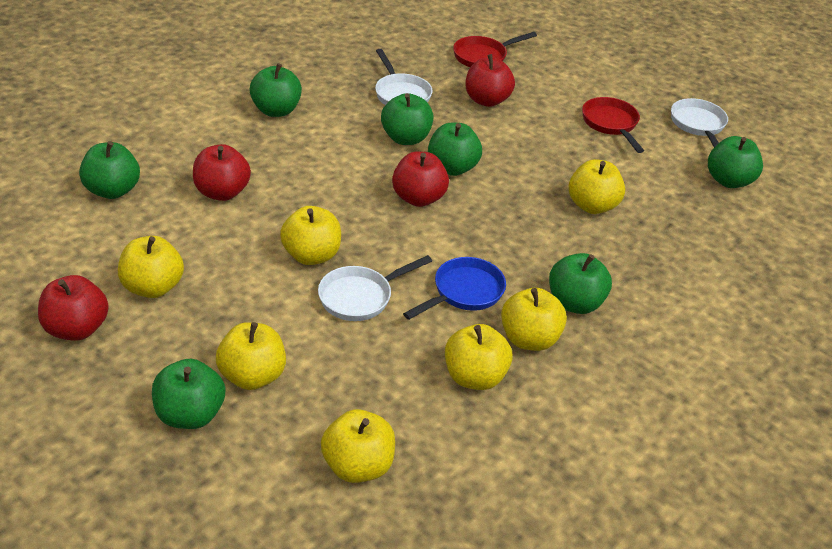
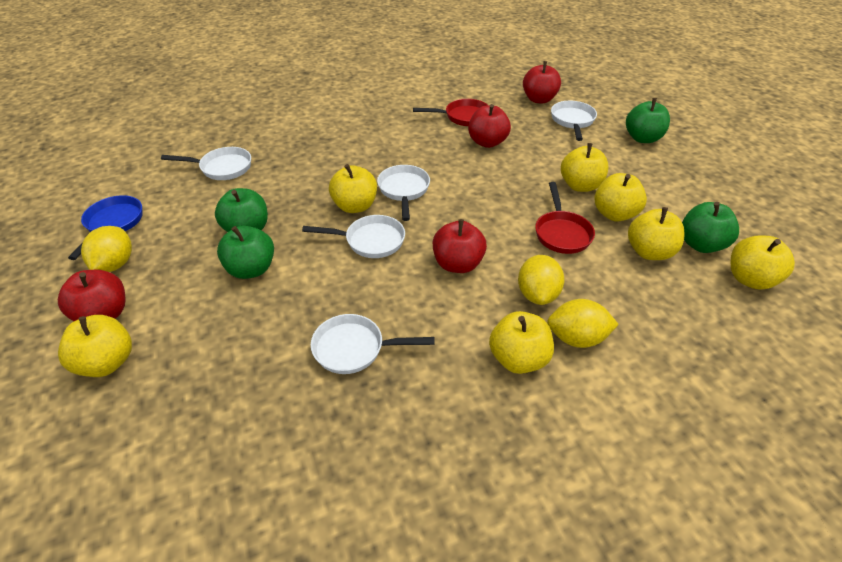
green apple: 7 -> 4
white pan: 3 -> 5
yellow lemon: 0 -> 3

